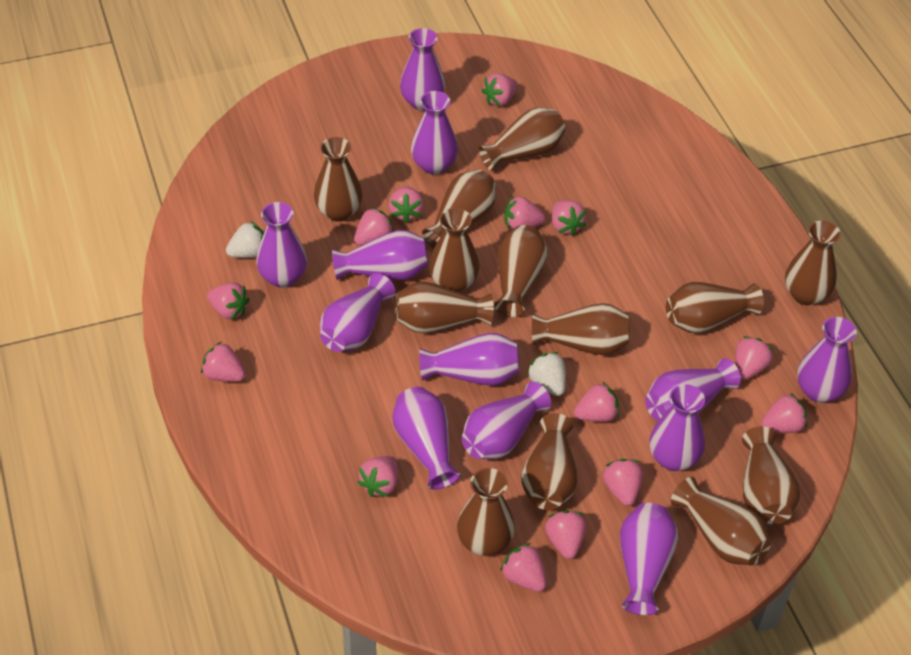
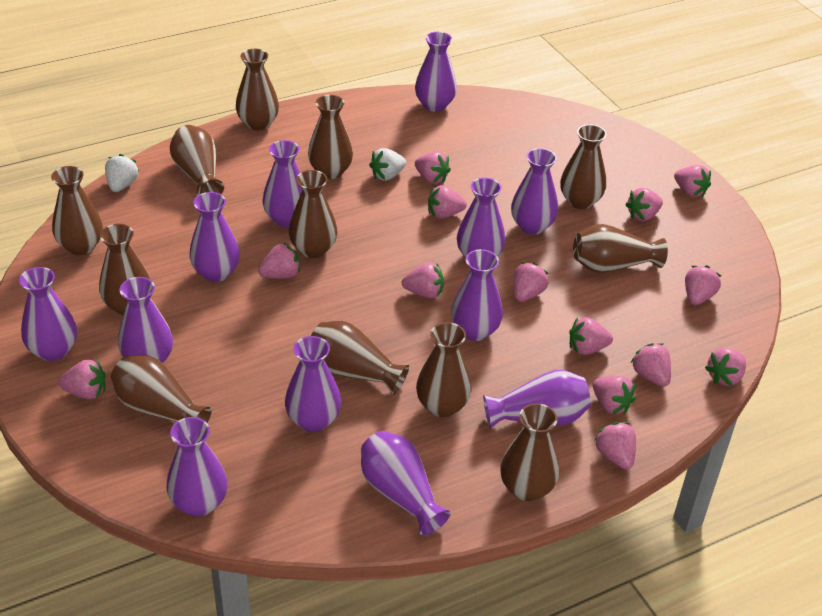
brown vase: 13 -> 12

